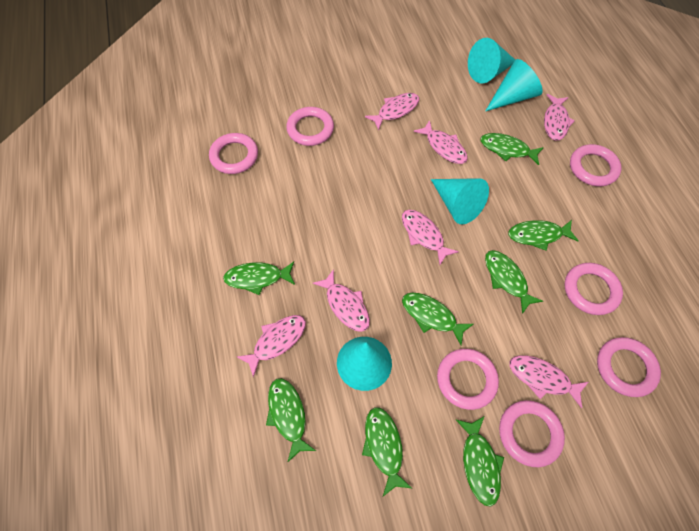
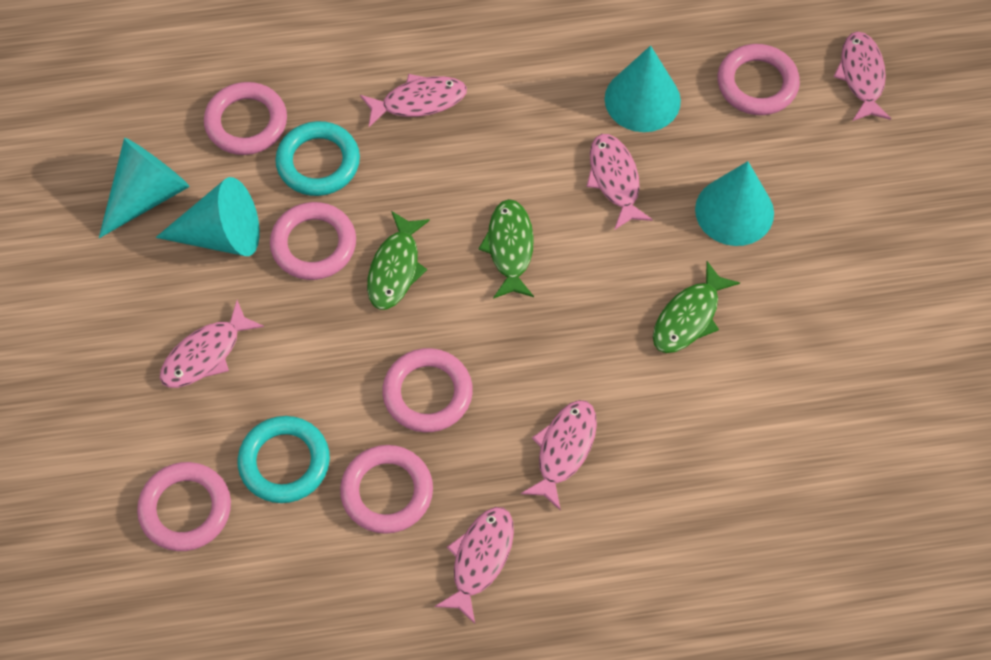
green fish: 8 -> 3
pink fish: 7 -> 6
pink ring: 7 -> 6
turquoise ring: 0 -> 2

